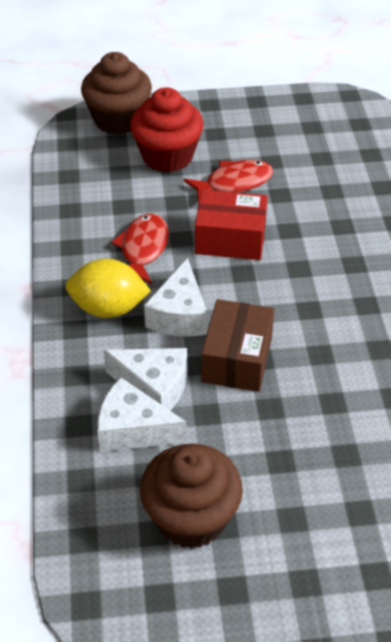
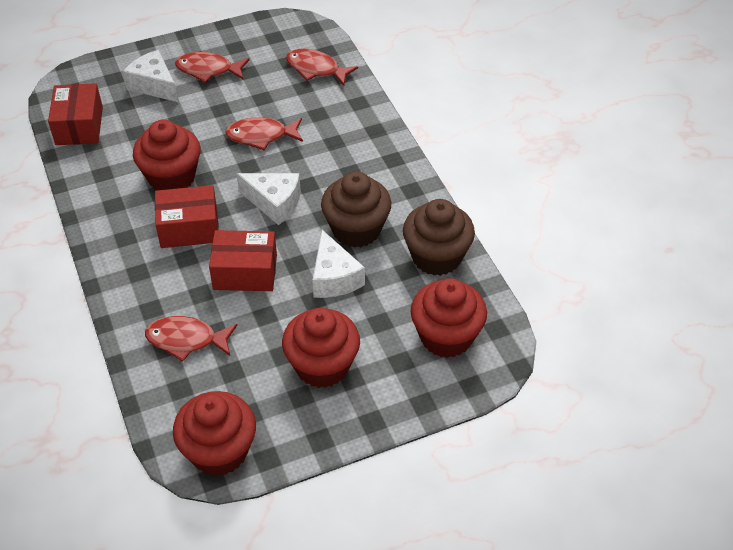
brown box: 1 -> 0
red box: 1 -> 3
red cupcake: 1 -> 4
red fish: 2 -> 4
yellow lemon: 1 -> 0

